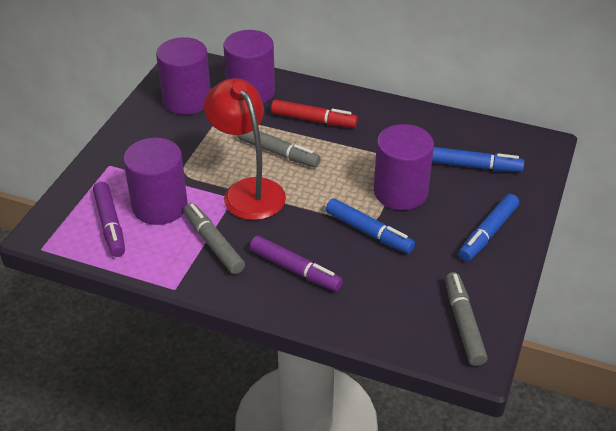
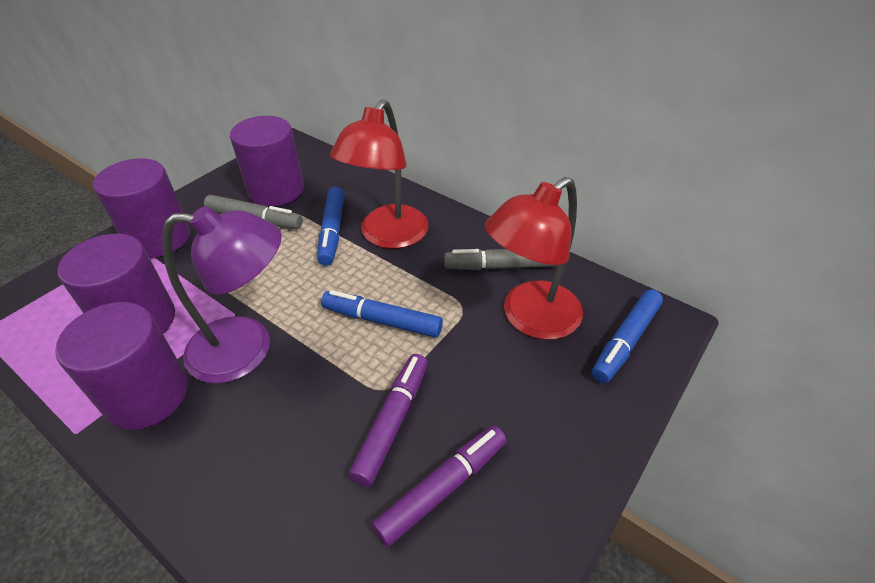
grey marker: 3 -> 2
purple lamp: 0 -> 1
red lamp: 1 -> 2
red marker: 1 -> 0

